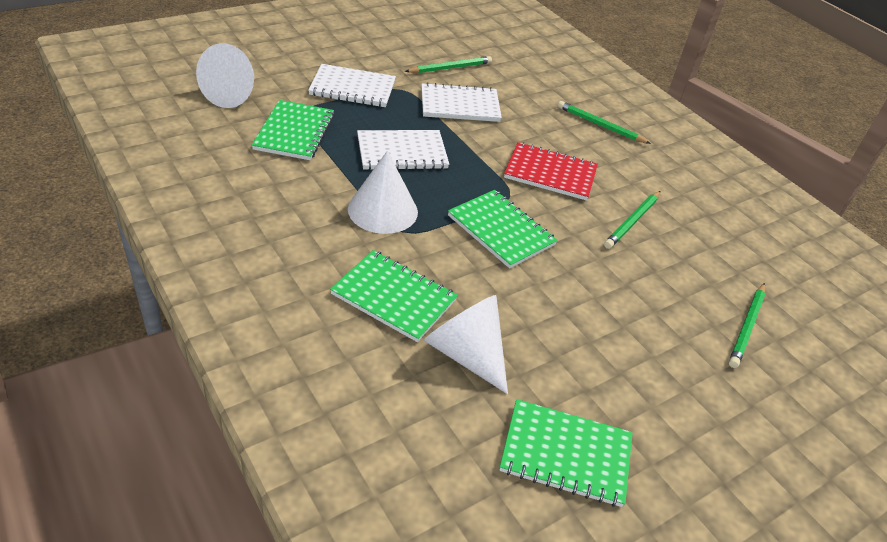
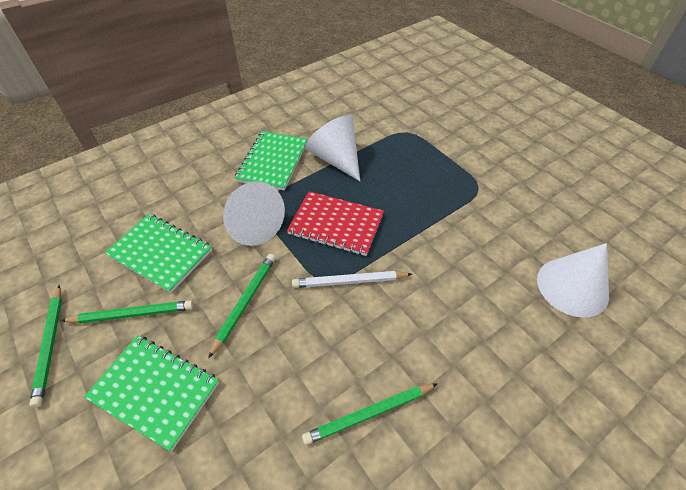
green notebook: 4 -> 3
white notebook: 3 -> 0
white pencil: 0 -> 1

